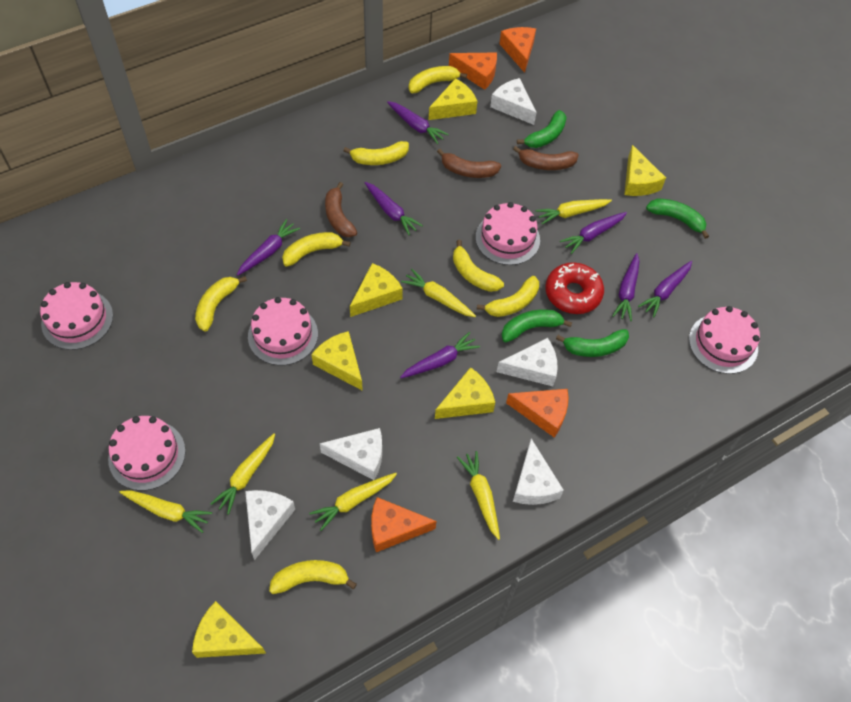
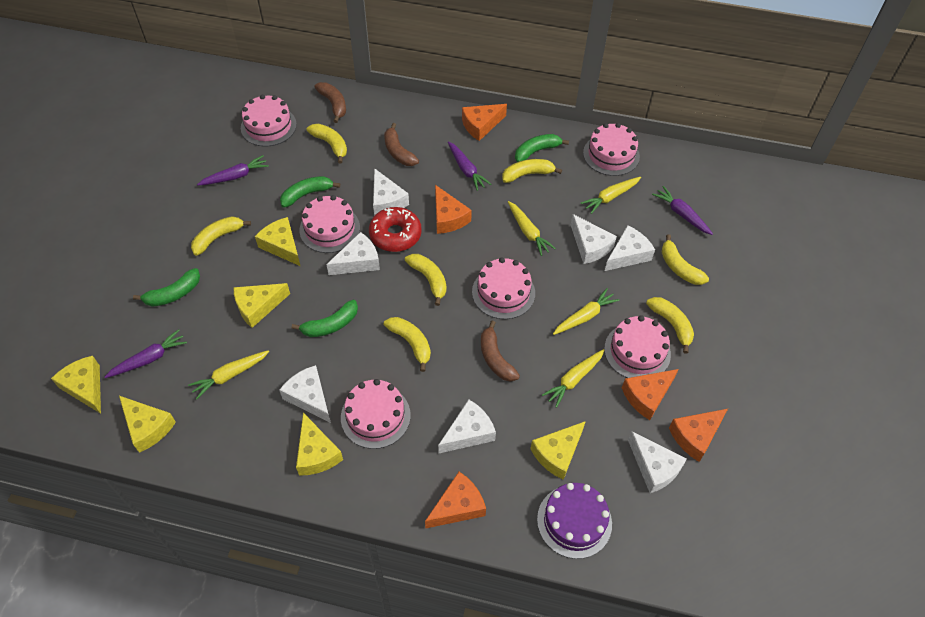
orange cheese: 4 -> 5
pink cake: 5 -> 6
purple cake: 0 -> 1
purple carrot: 7 -> 4
white cheese: 5 -> 7
yellow carrot: 6 -> 5

